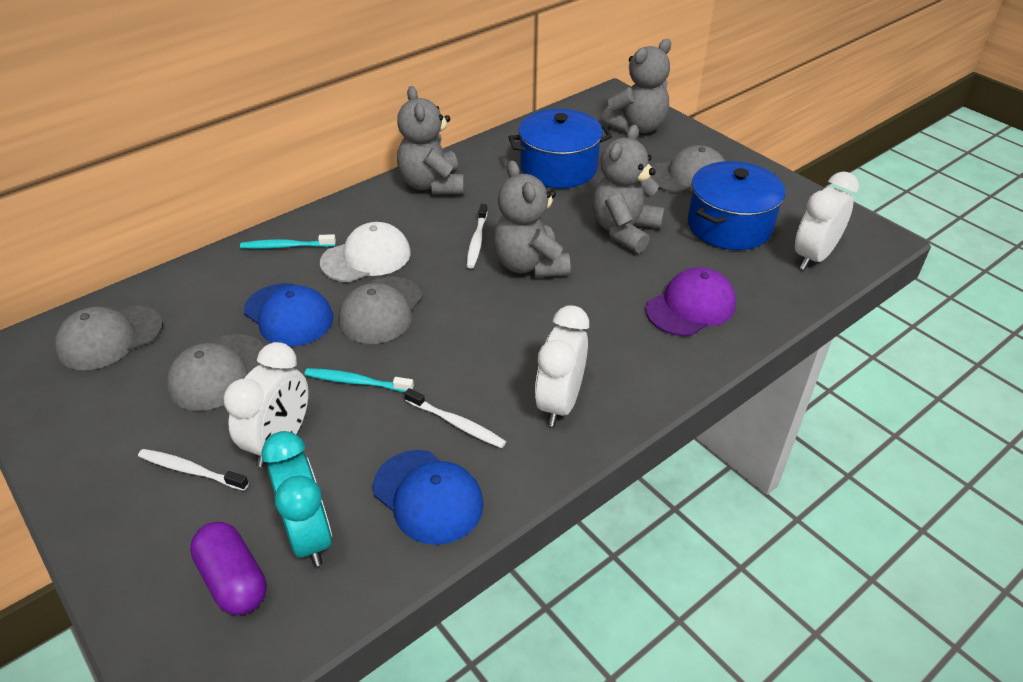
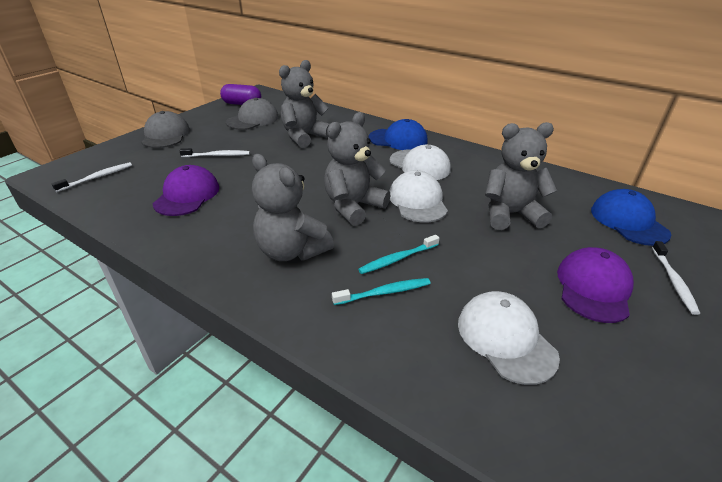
blue pot: 2 -> 0
grey cap: 4 -> 2
purple cap: 1 -> 2
turquoise clock: 1 -> 0
white cap: 1 -> 3
white clock: 3 -> 0

